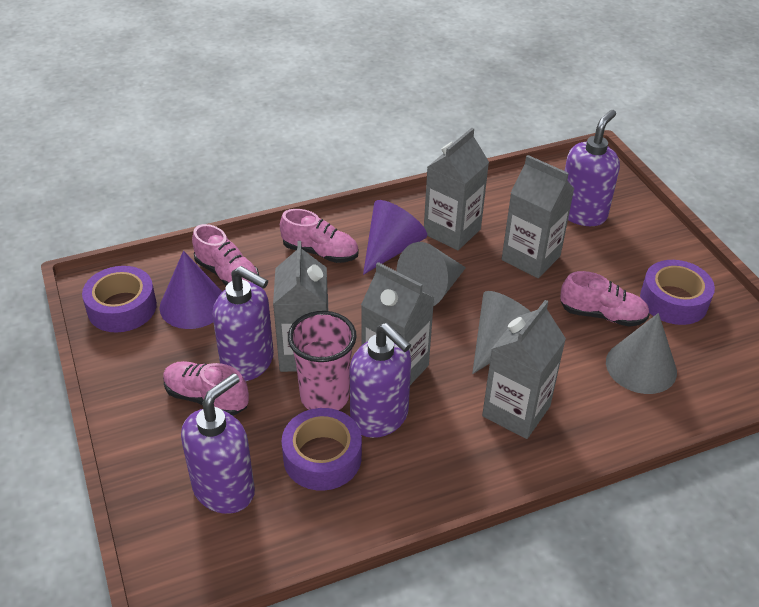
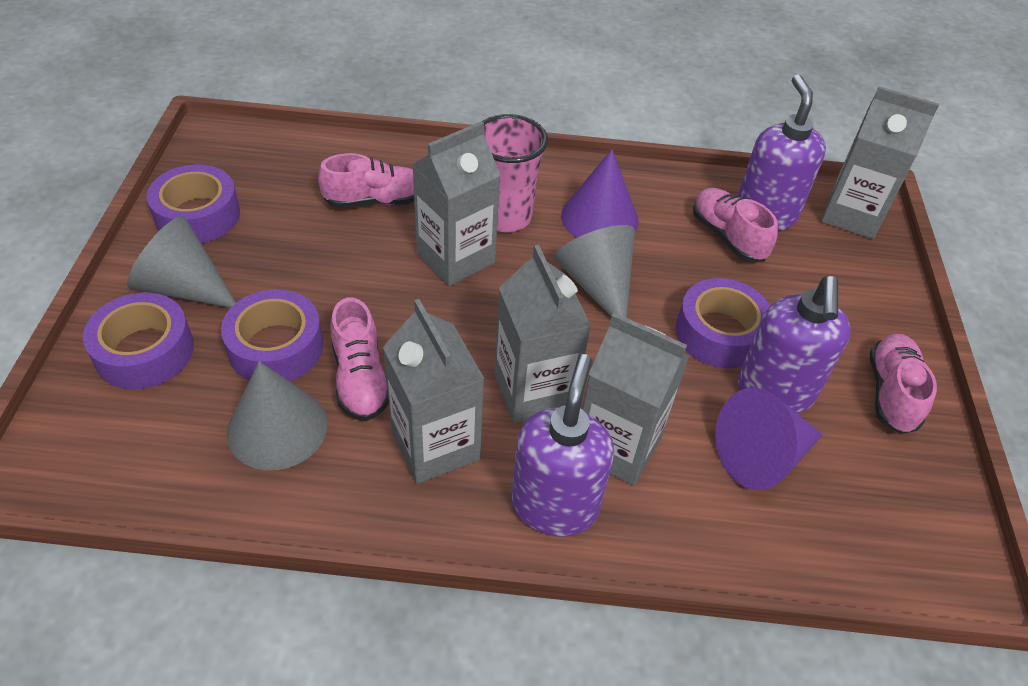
purple soap dispenser: 4 -> 3
purple tape: 3 -> 4

